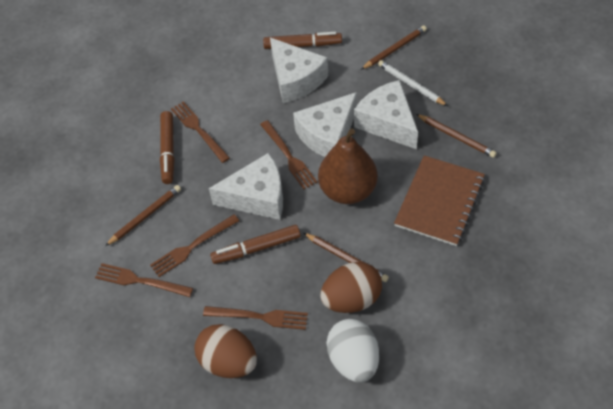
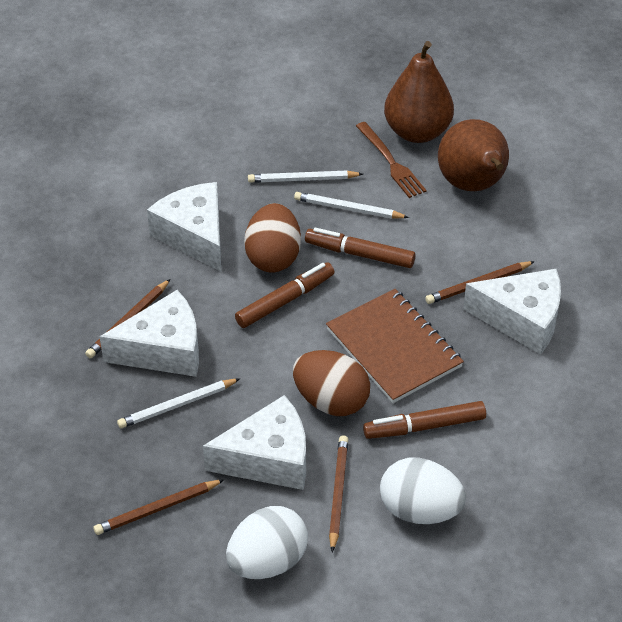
brown fork: 5 -> 1
brown pear: 1 -> 2
white egg: 1 -> 2
white pencil: 1 -> 3

